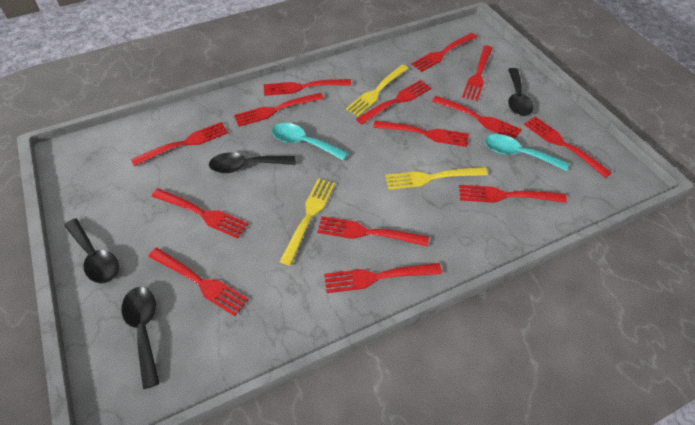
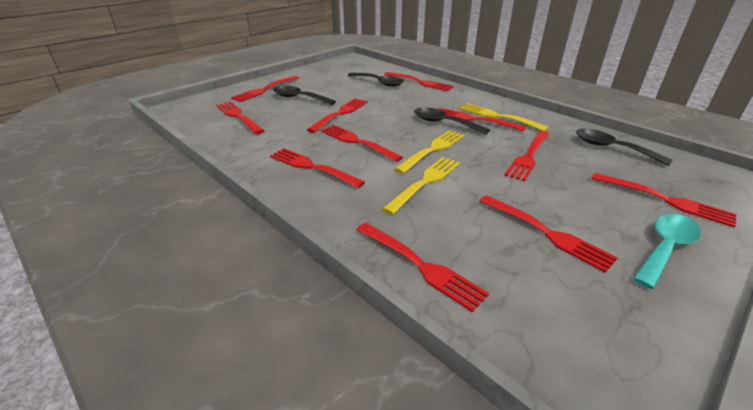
red fork: 14 -> 11
turquoise spoon: 2 -> 1

